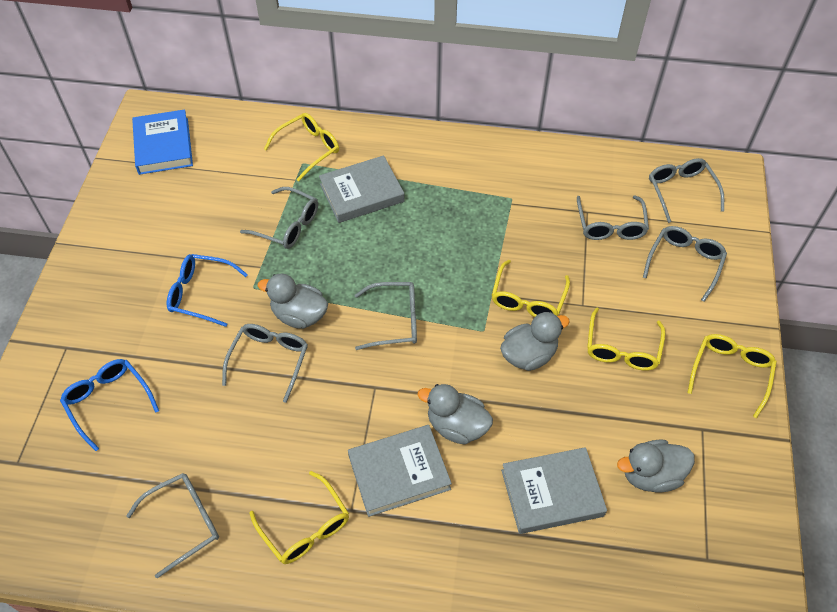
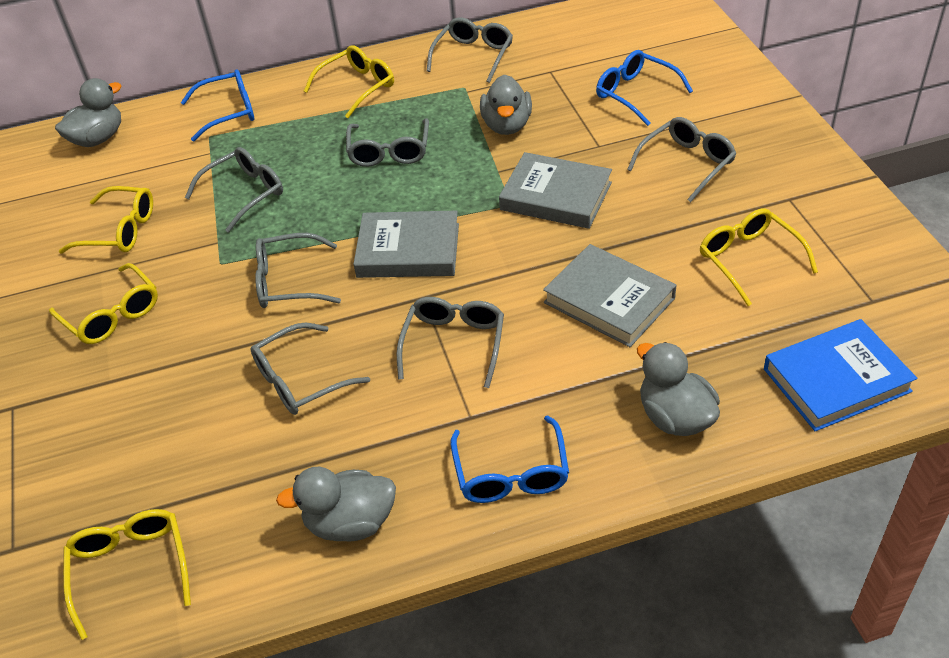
blue glasses: 2 -> 3

